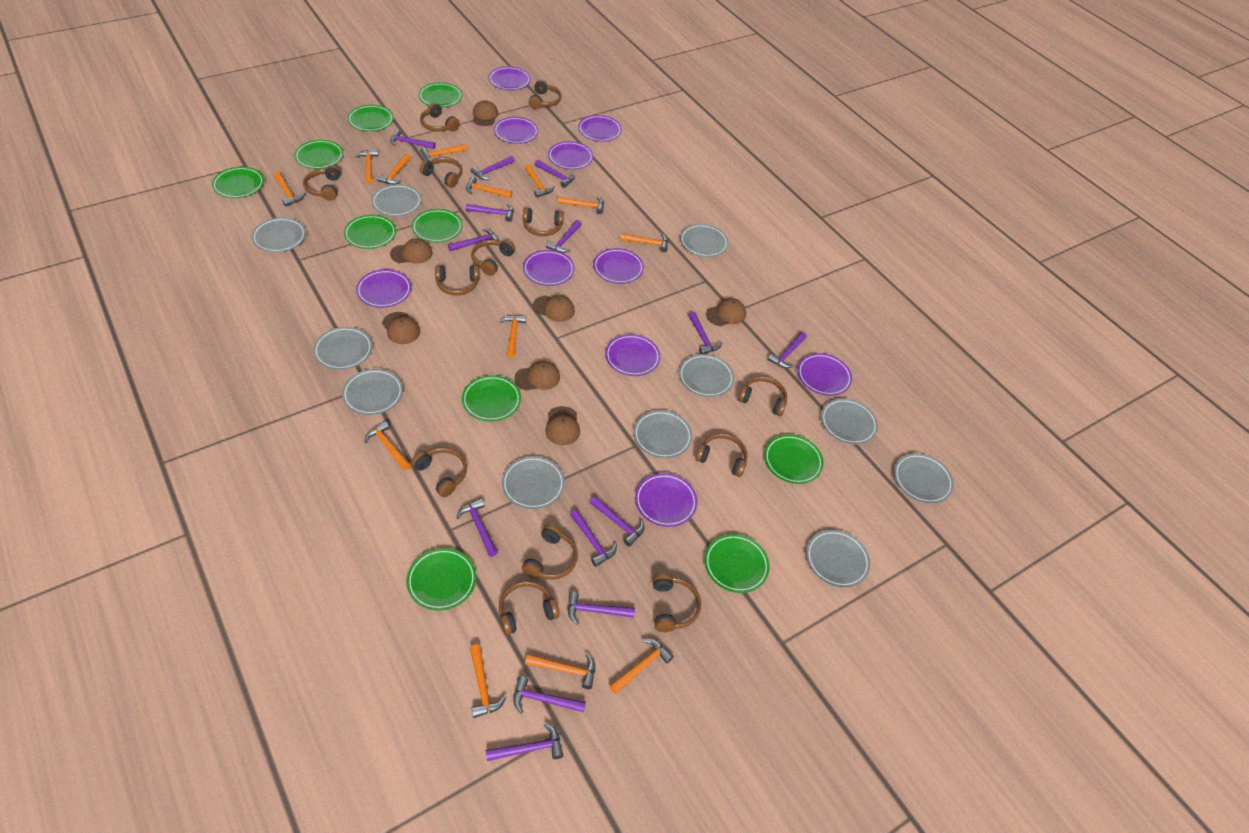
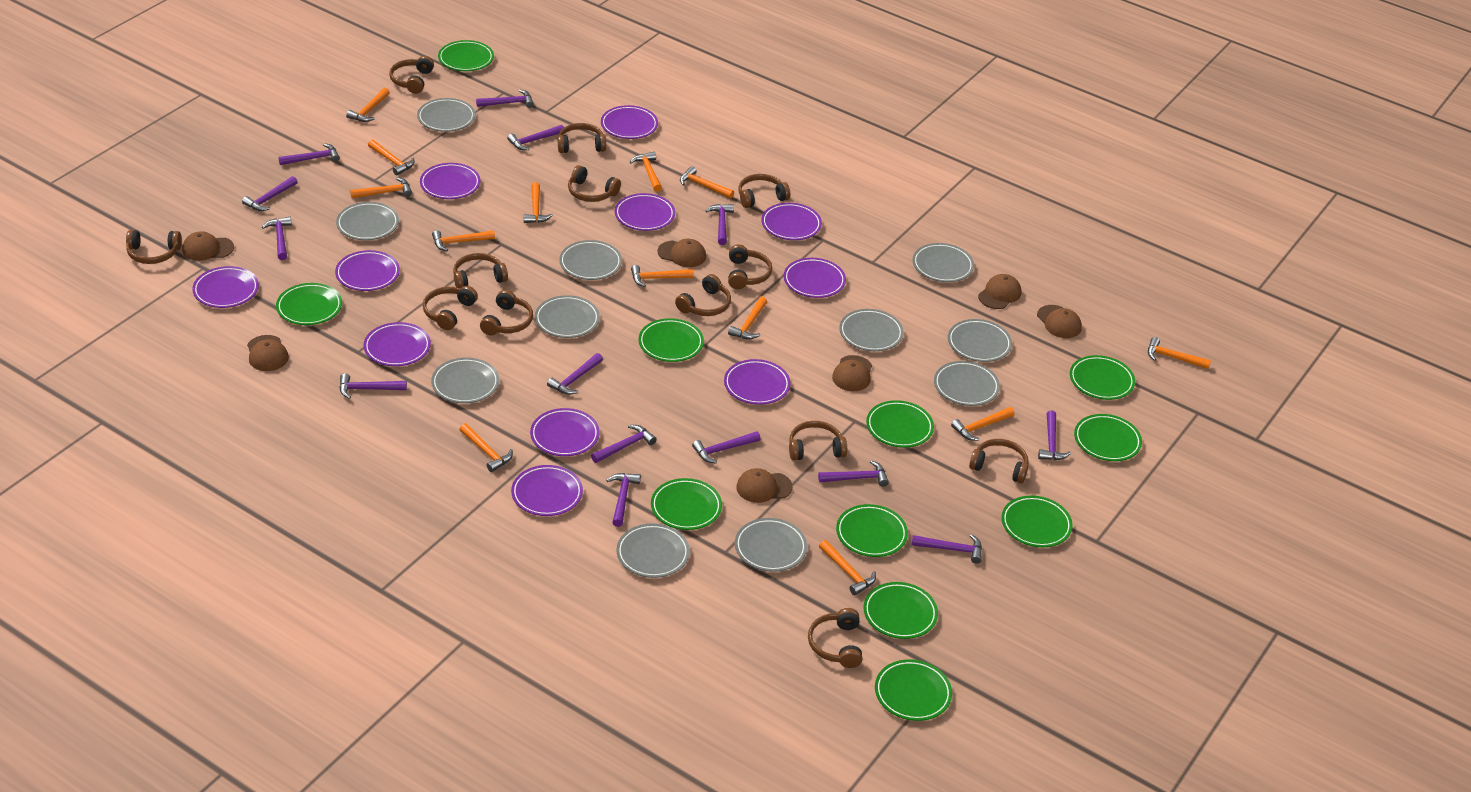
green plate: 10 -> 11
purple plate: 10 -> 11

